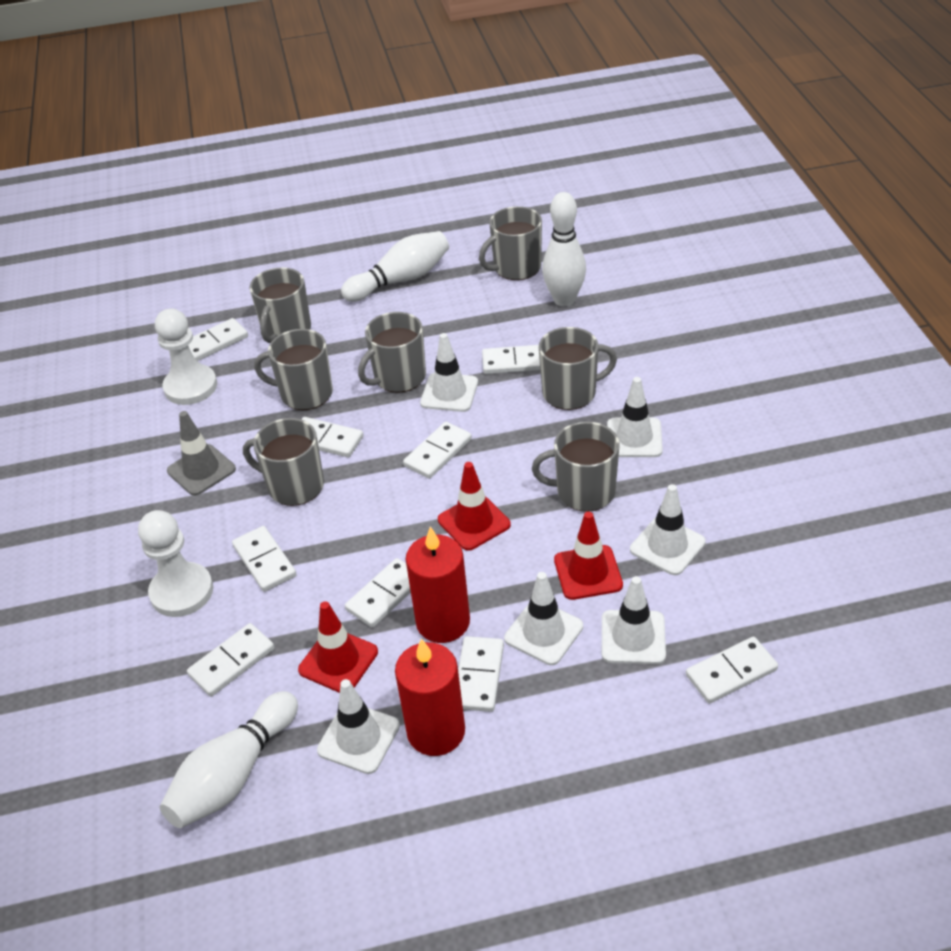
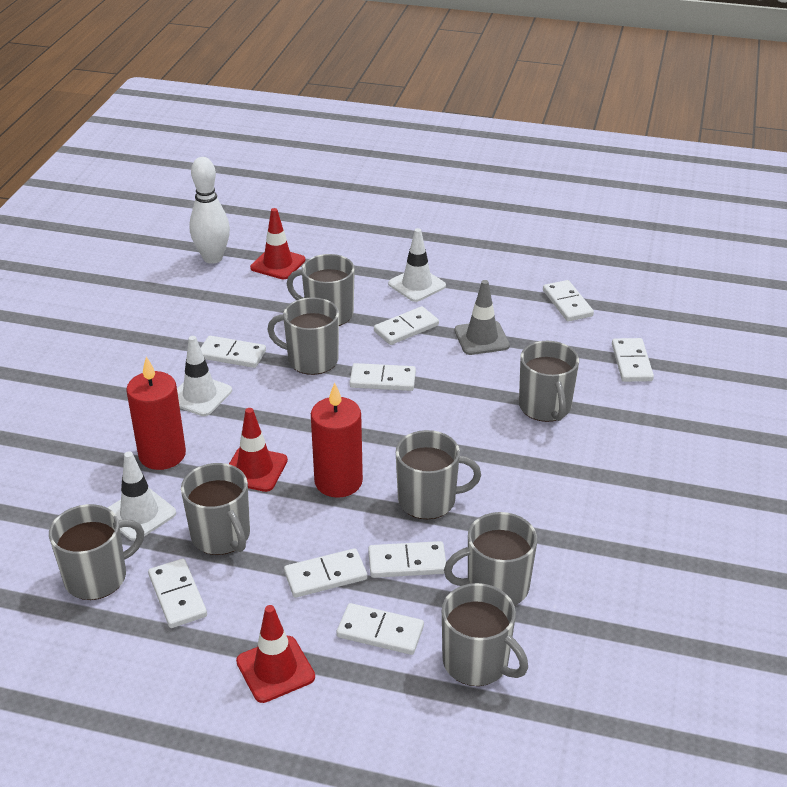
grey mug: 7 -> 8
white bowling pin: 3 -> 1
white pawn: 2 -> 0
white traffic cone: 6 -> 3

